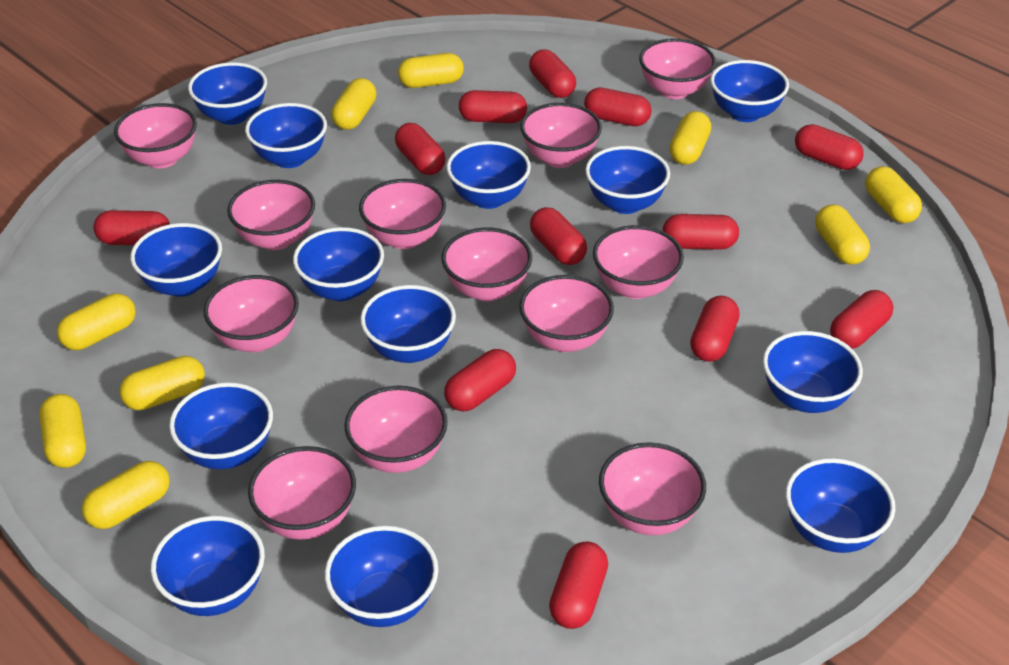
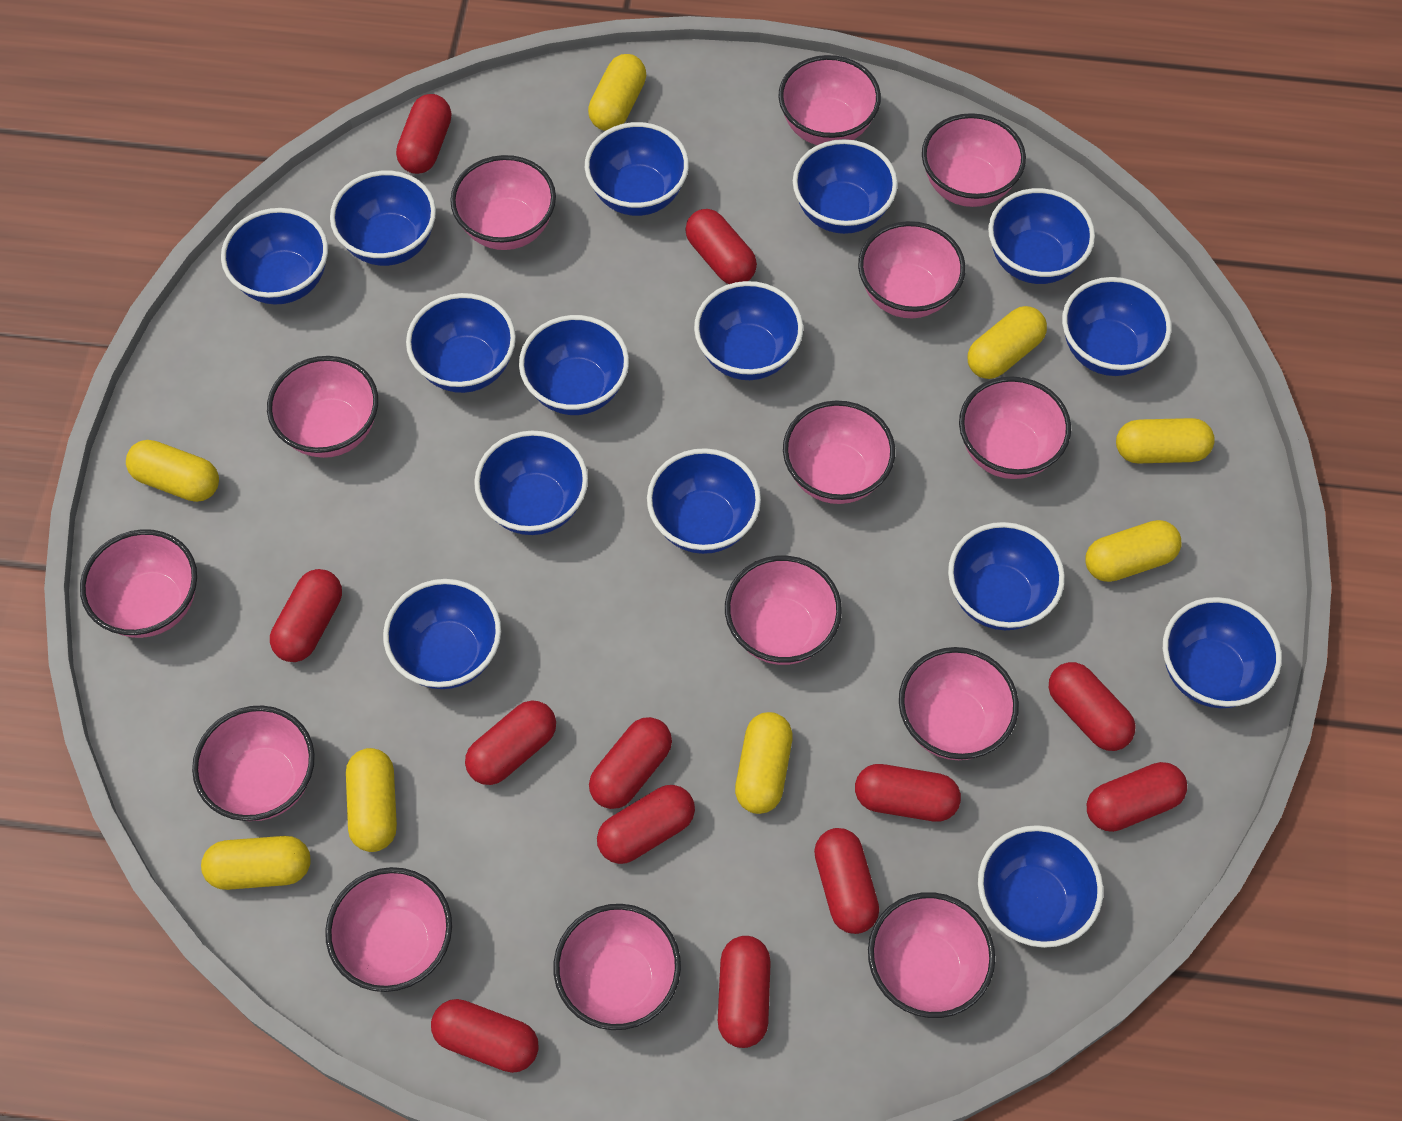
blue bowl: 13 -> 15
pink bowl: 12 -> 14
yellow capsule: 9 -> 8

